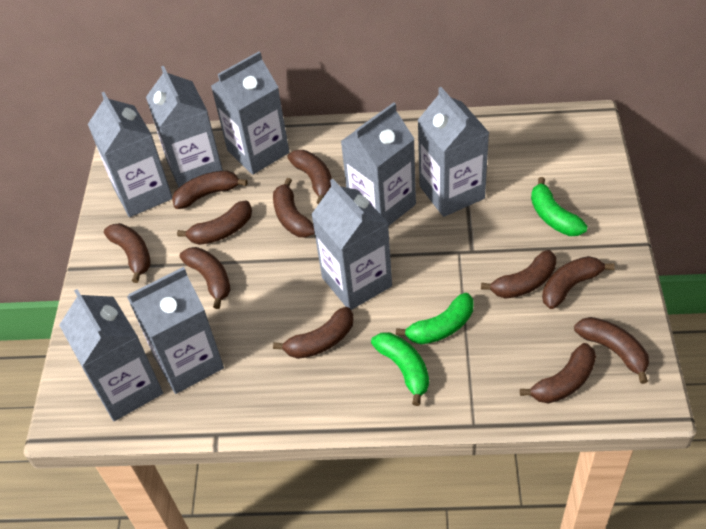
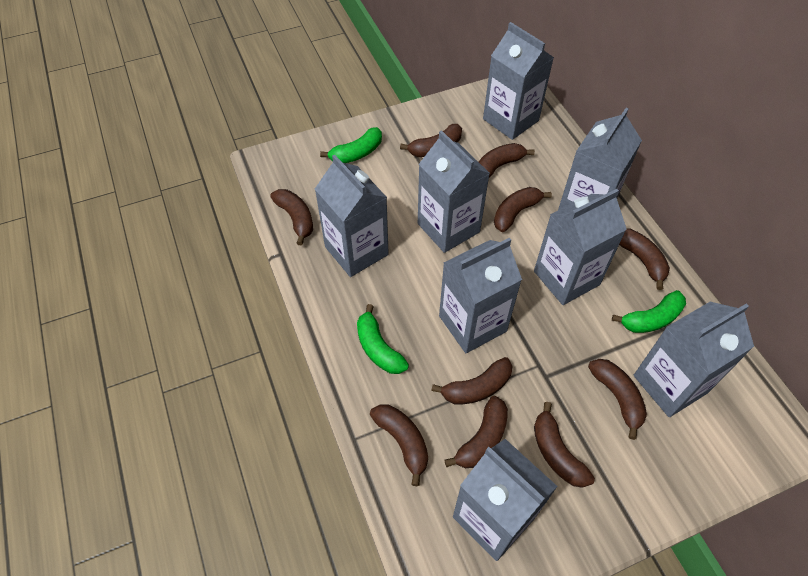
brown banana: 11 -> 10

